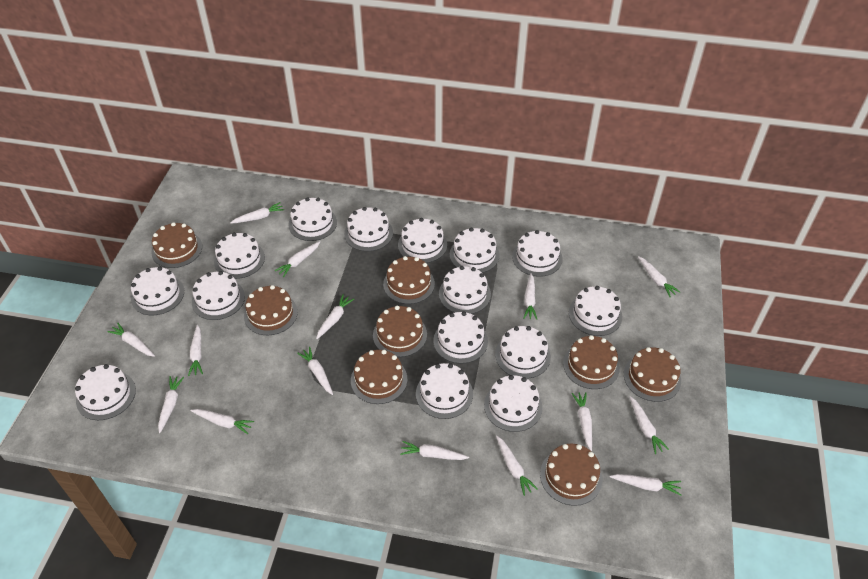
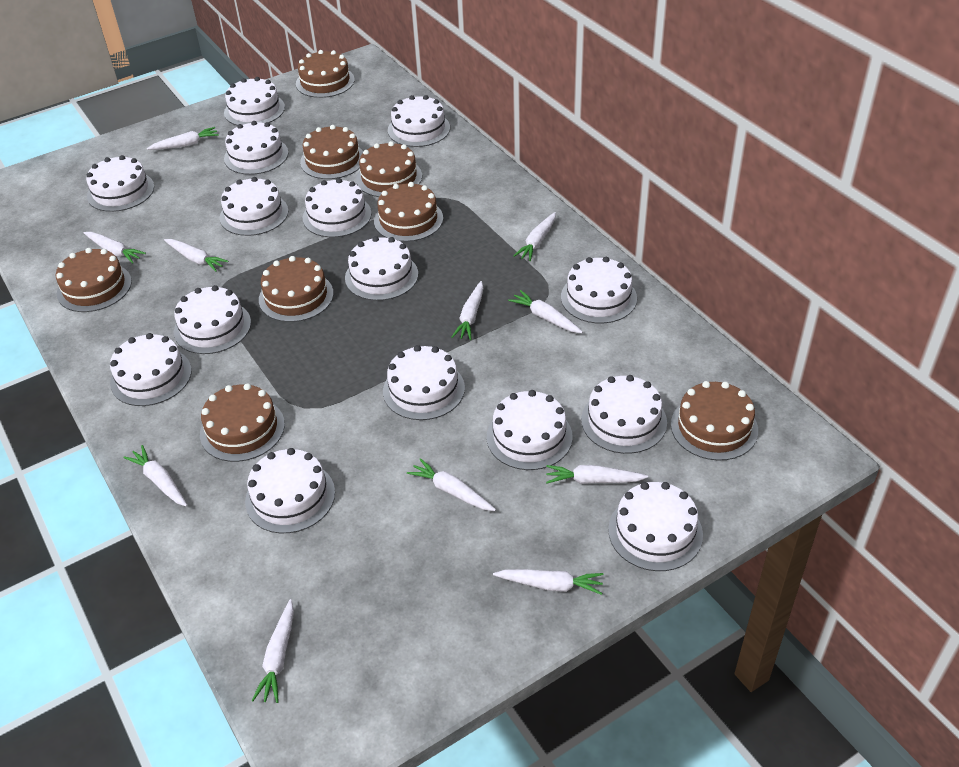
white carrot: 15 -> 11

